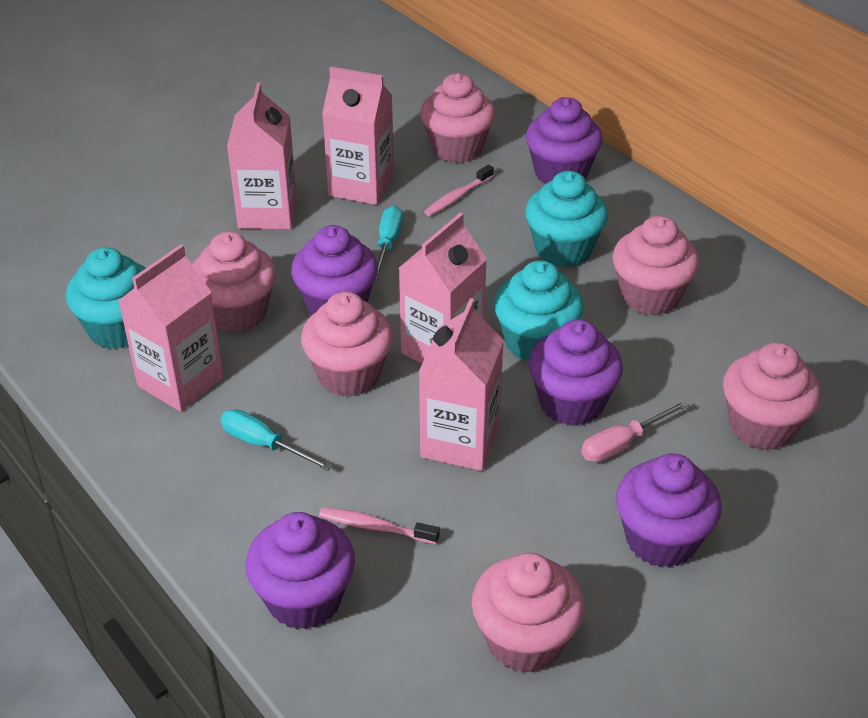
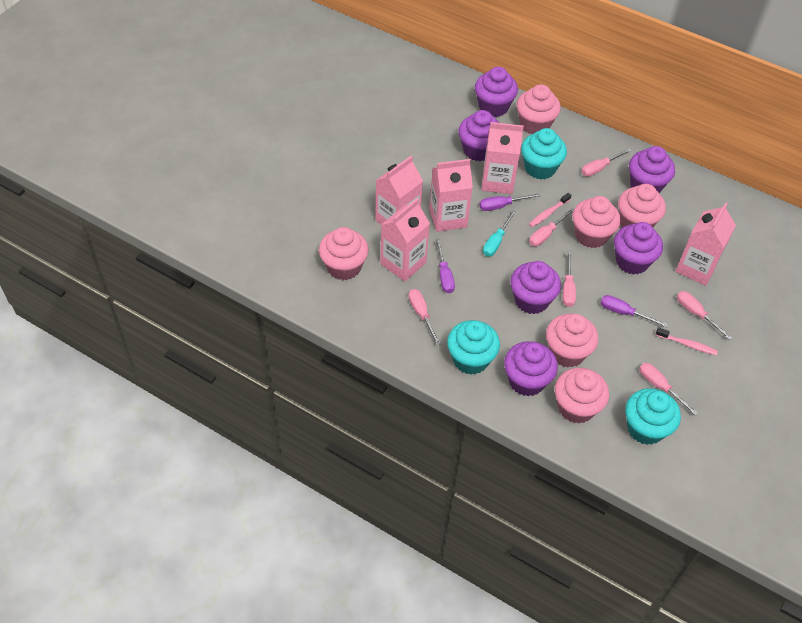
pink screwdriver: 1 -> 6
purple cupcake: 5 -> 6
purple screwdriver: 0 -> 3
turquoise screwdriver: 2 -> 1

